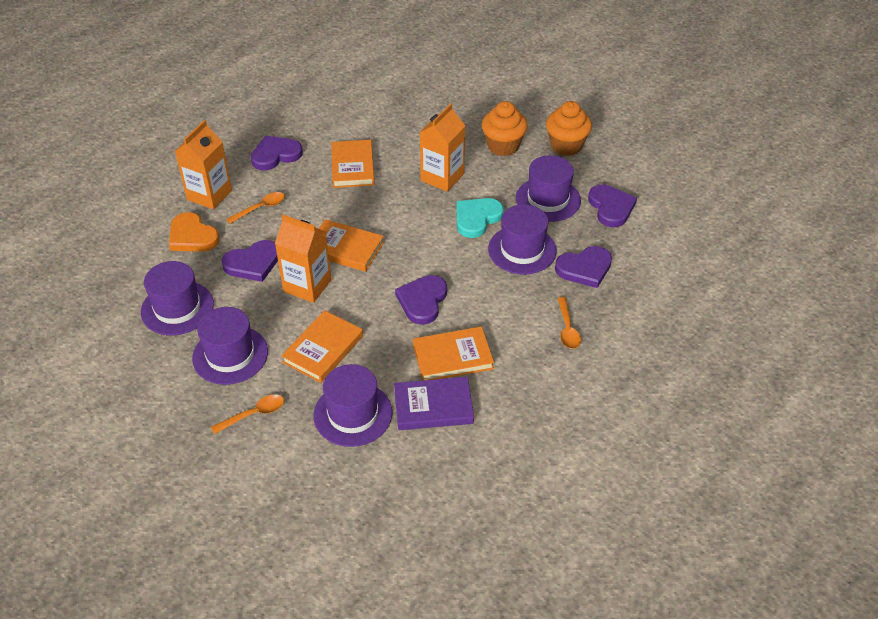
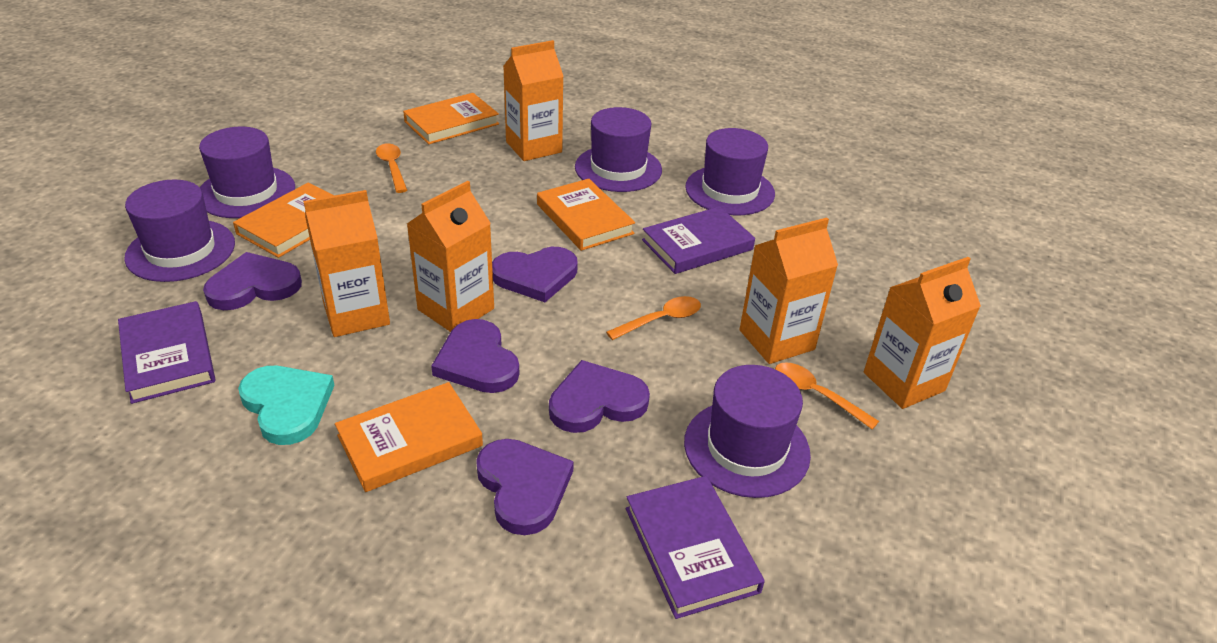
orange carton: 3 -> 5
orange cupcake: 2 -> 0
orange heart: 1 -> 0
purple book: 1 -> 3

